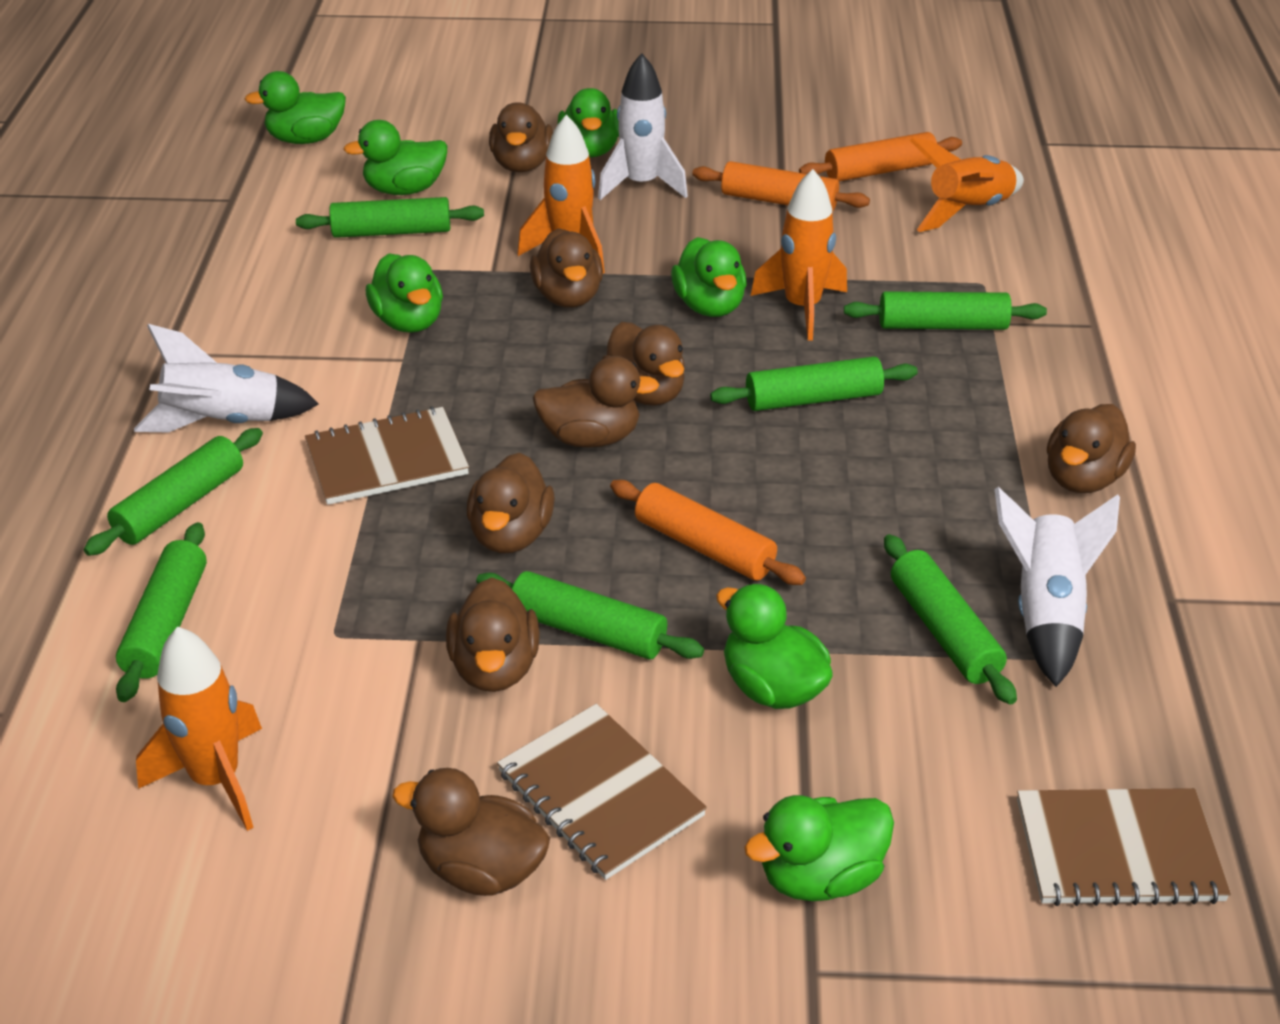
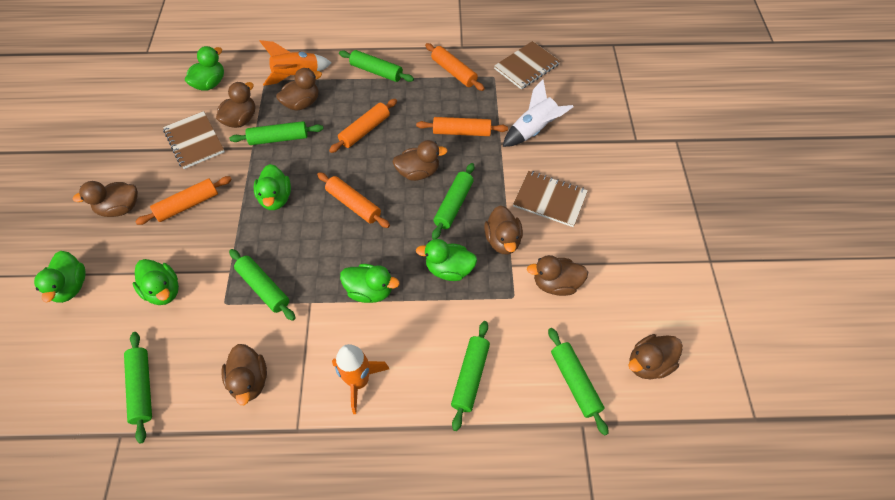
green duck: 7 -> 6
orange rocket: 4 -> 2
orange rolling pin: 3 -> 5
white rocket: 3 -> 1

